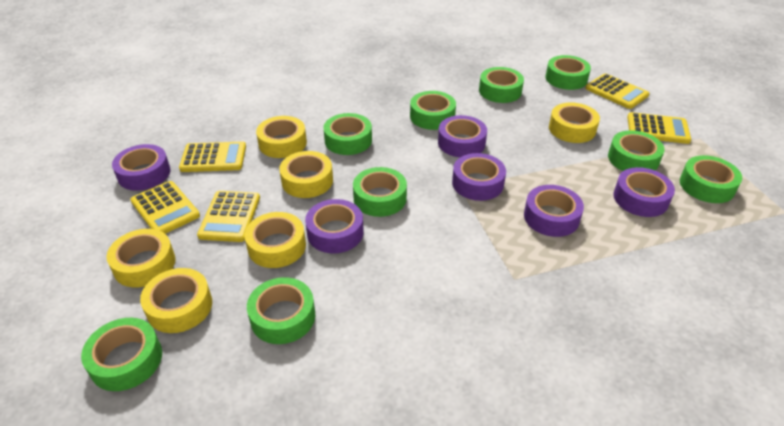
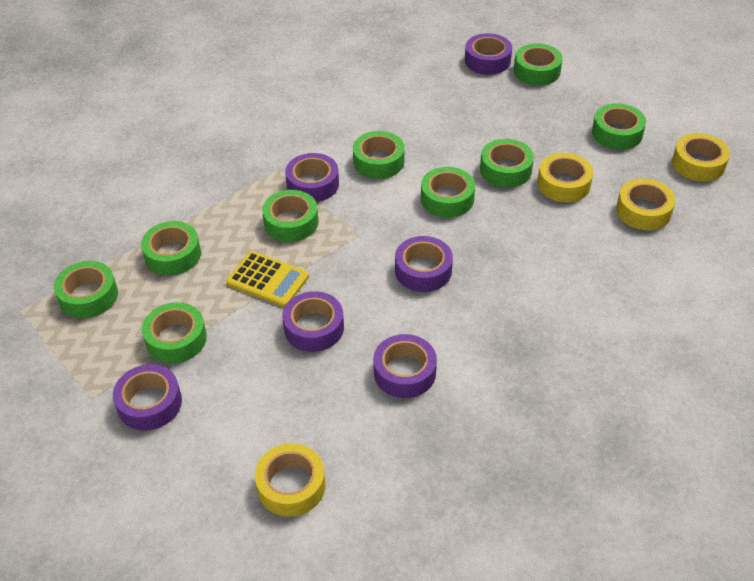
yellow calculator: 5 -> 1
yellow tape: 6 -> 4

